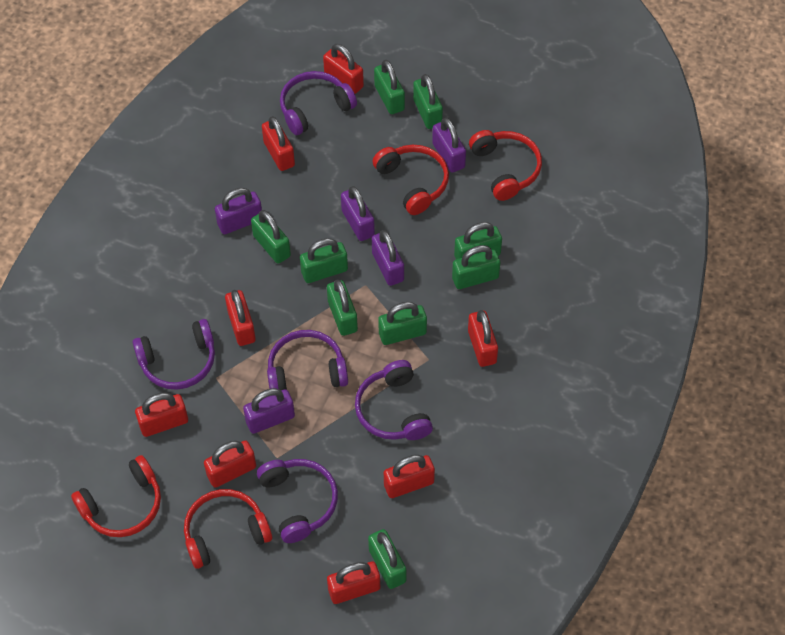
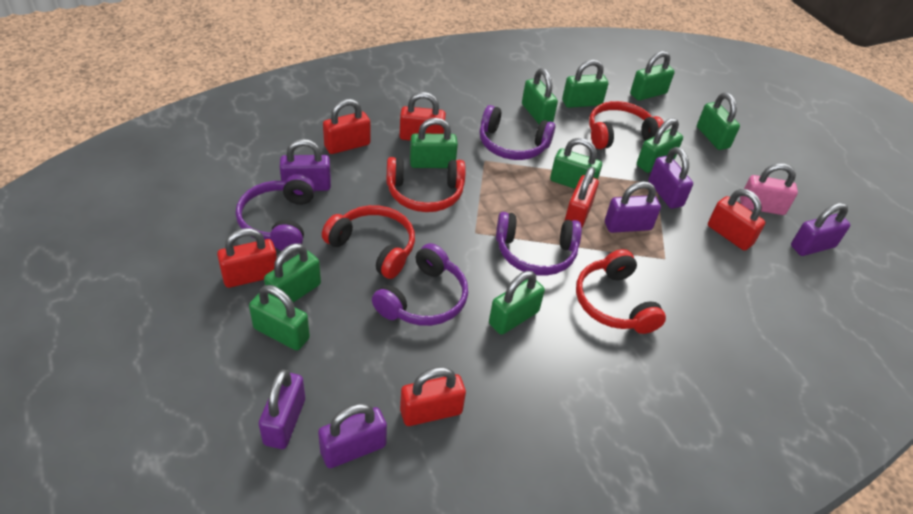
green padlock: 9 -> 10
pink padlock: 0 -> 1
purple headphones: 5 -> 4
purple padlock: 5 -> 6
red padlock: 8 -> 6

